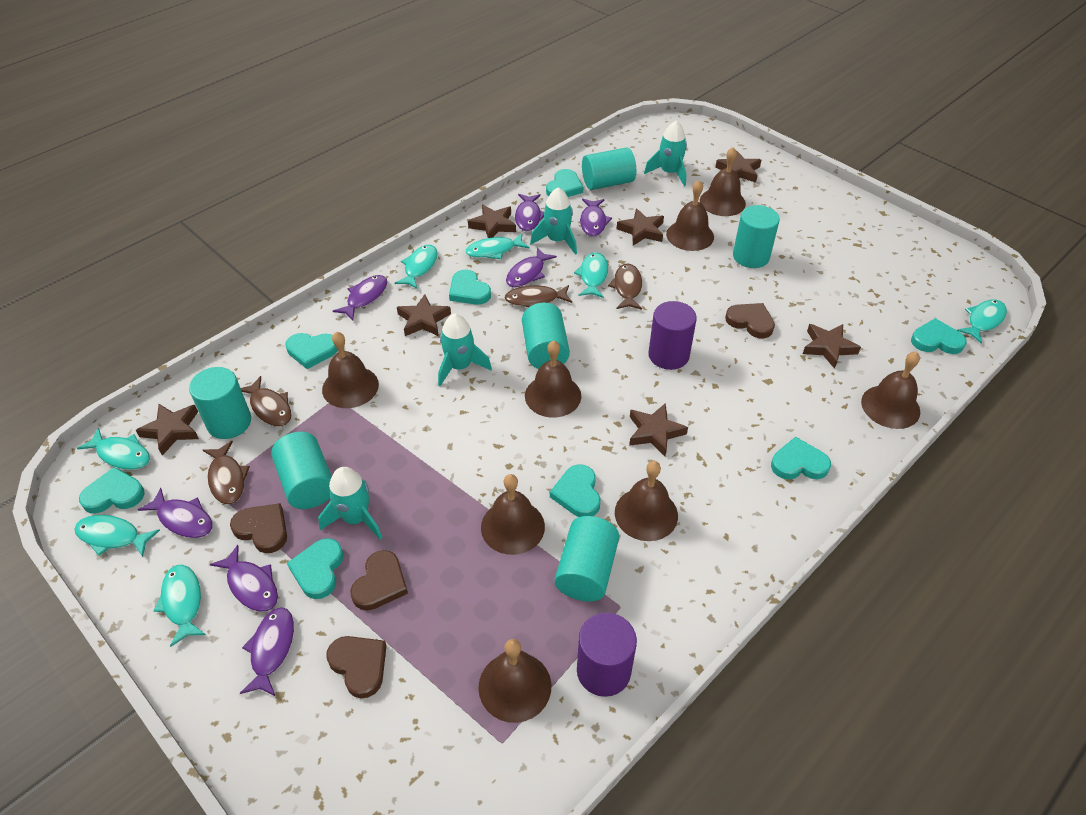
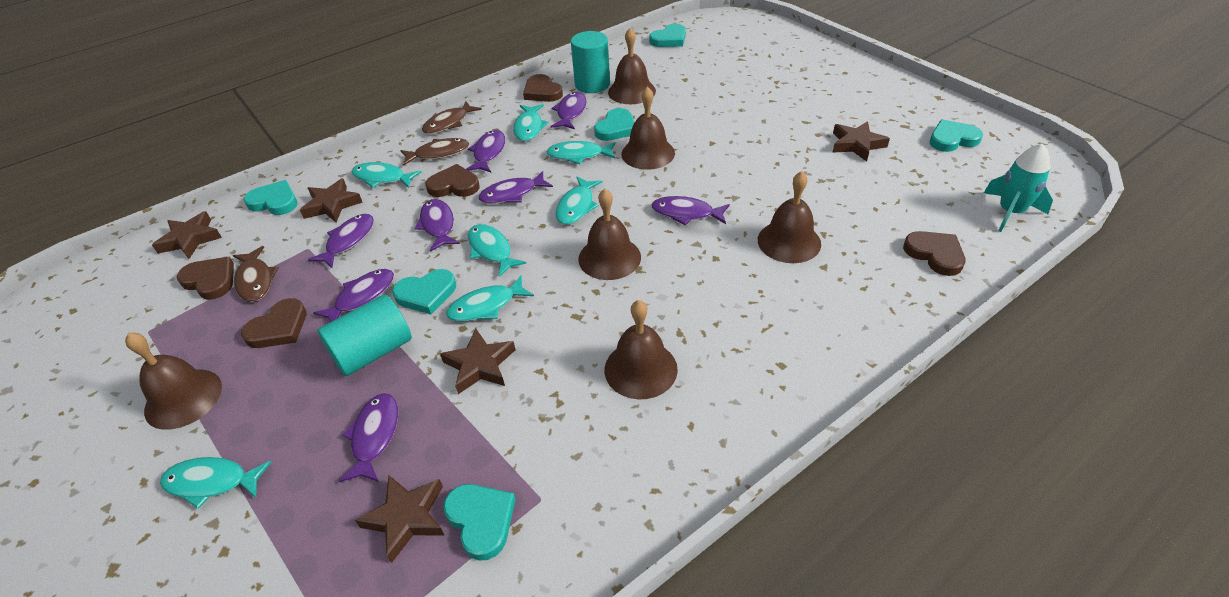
brown bell: 8 -> 6
brown fish: 4 -> 3
brown heart: 4 -> 5
brown star: 7 -> 5
purple cylinder: 2 -> 0
purple fish: 7 -> 8
turquoise cylinder: 6 -> 2
turquoise heart: 8 -> 6
turquoise rocket: 4 -> 1

